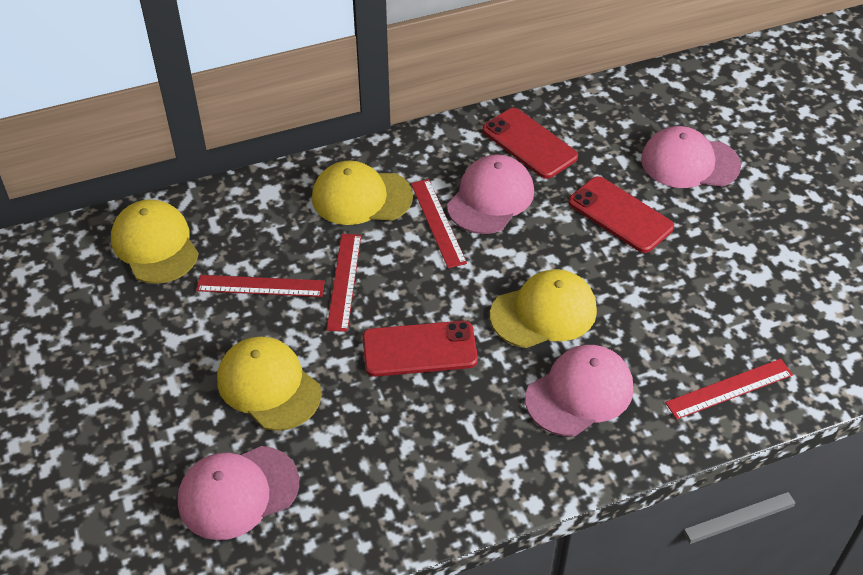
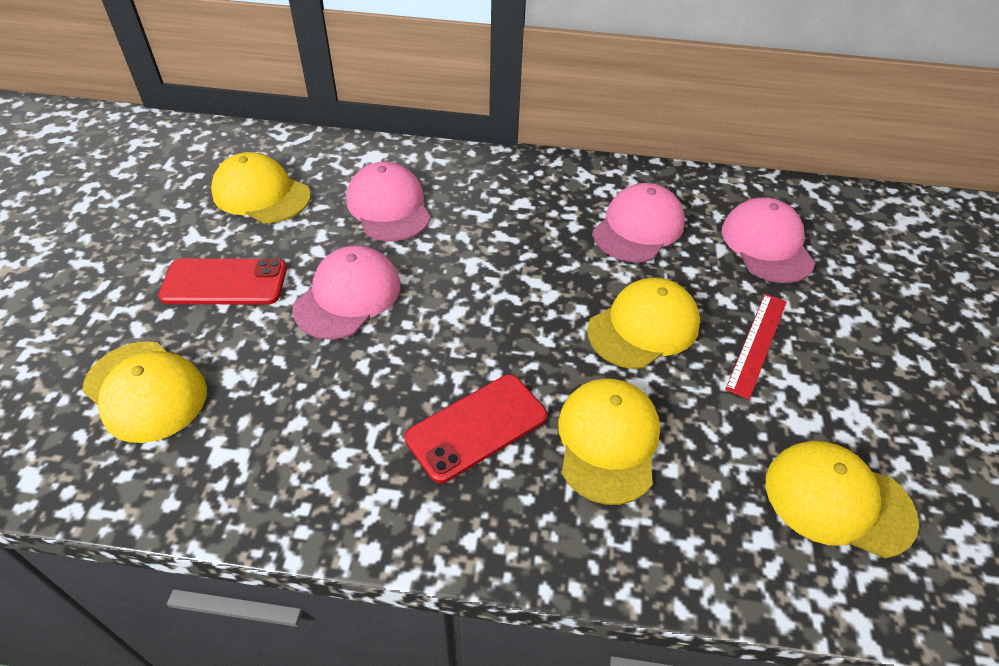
red phone: 3 -> 2
red ruler: 4 -> 1
yellow cap: 4 -> 5

